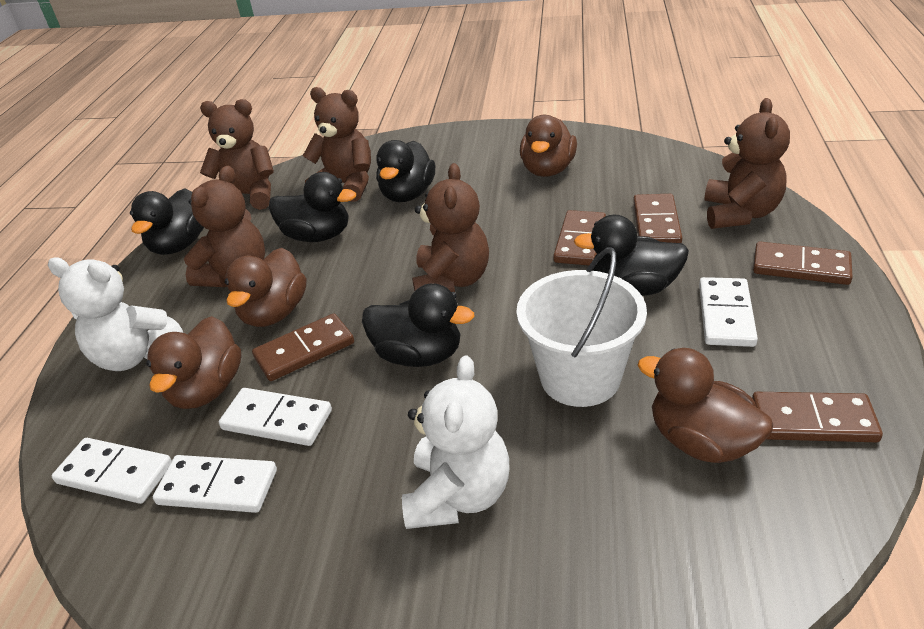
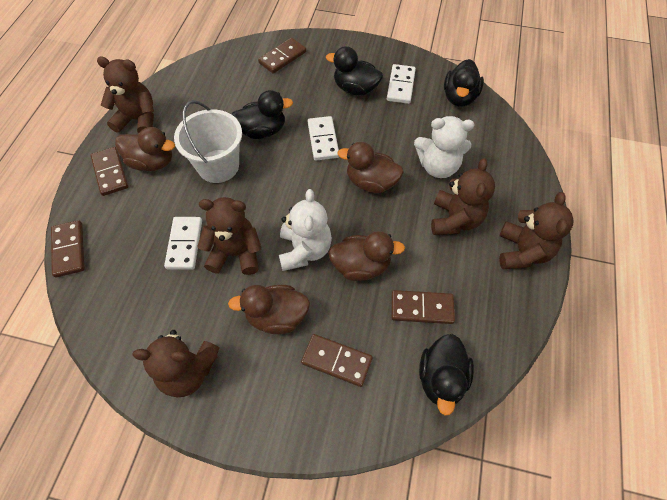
black duck: 5 -> 4
white domino: 4 -> 3

